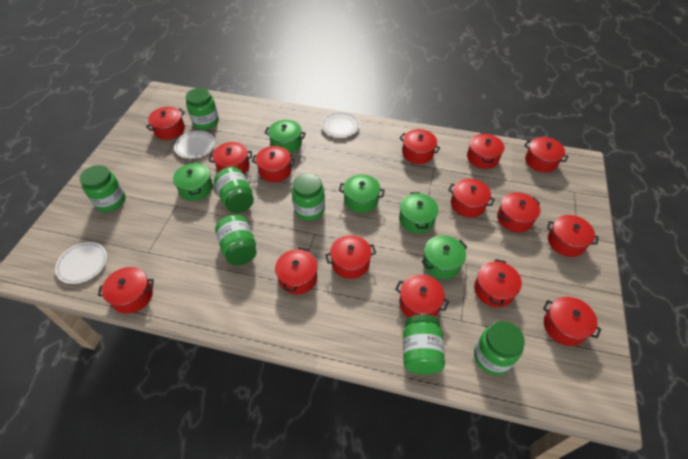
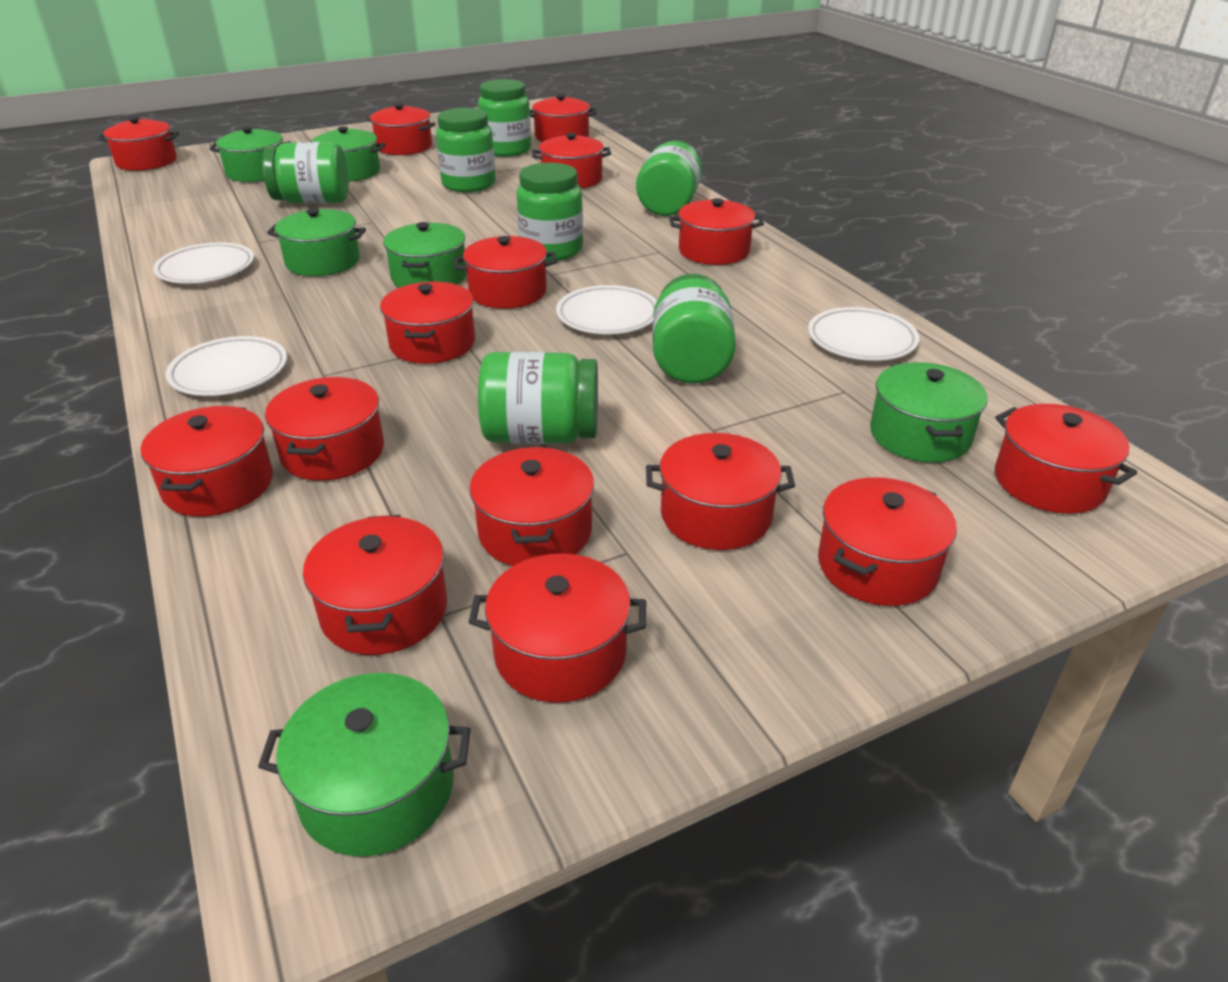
green pot: 5 -> 6
white plate: 3 -> 4

